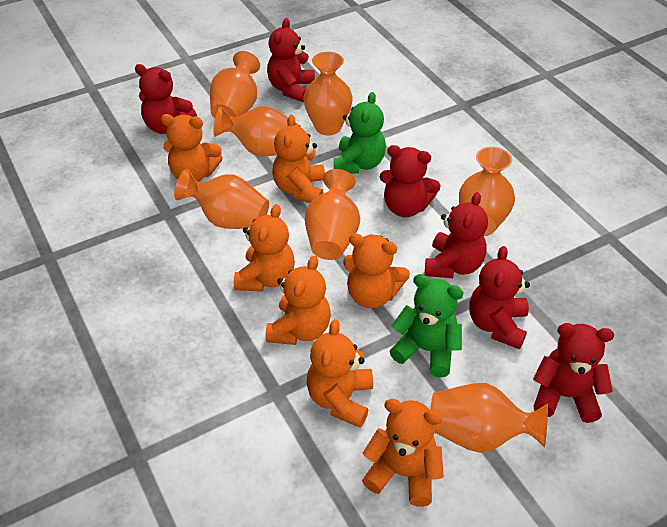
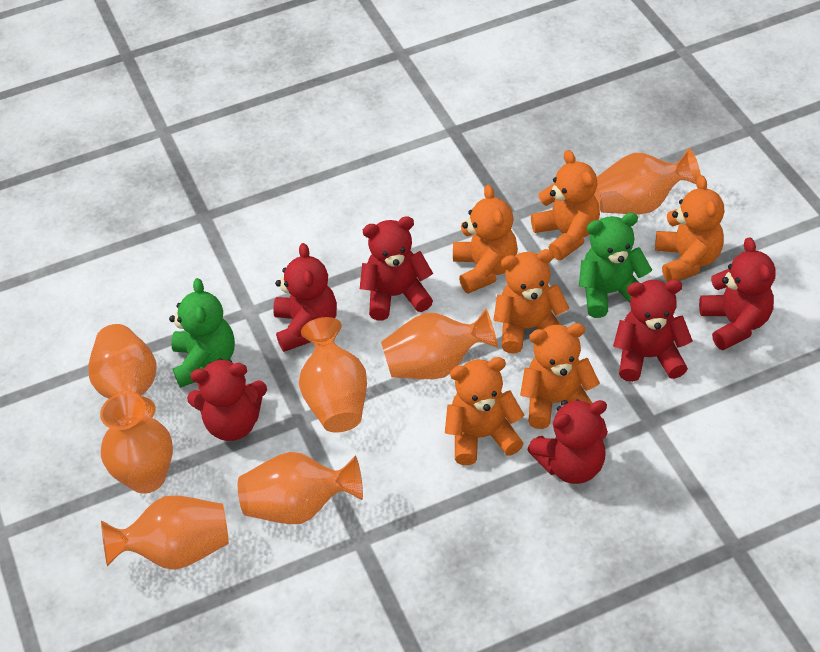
orange teddy bear: 7 -> 6

